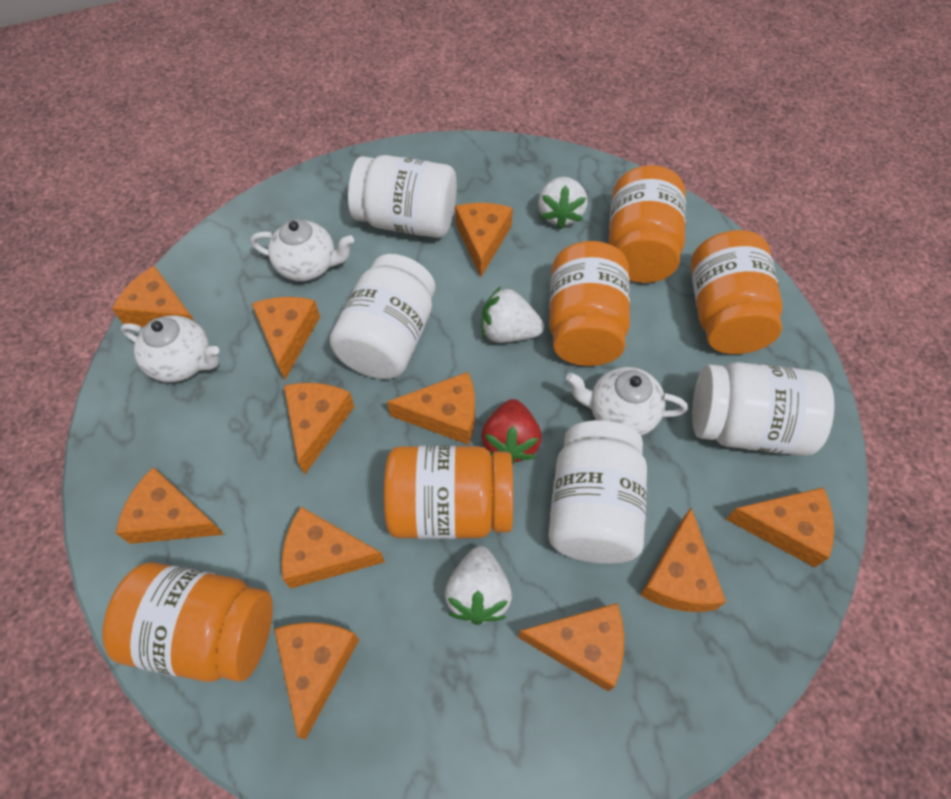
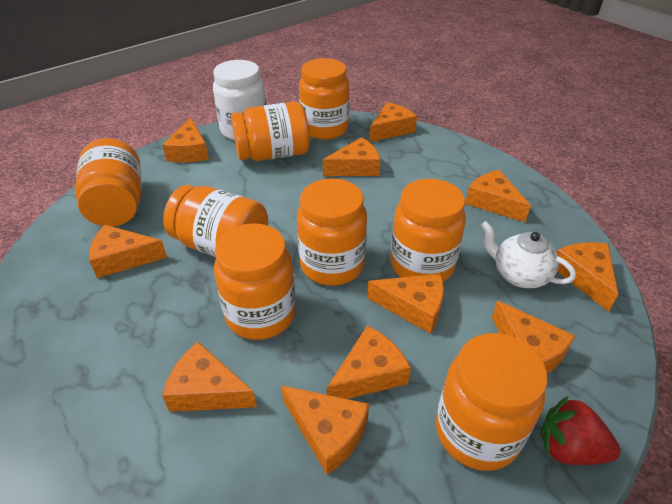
orange jar: 5 -> 8
white jar: 4 -> 1
white strawberry: 3 -> 0
white teapot: 3 -> 1

